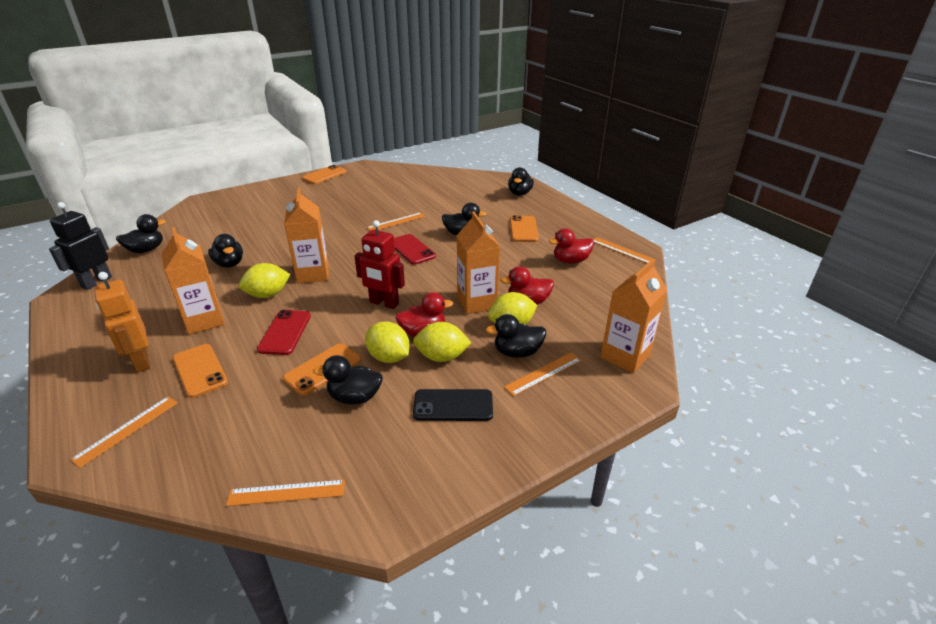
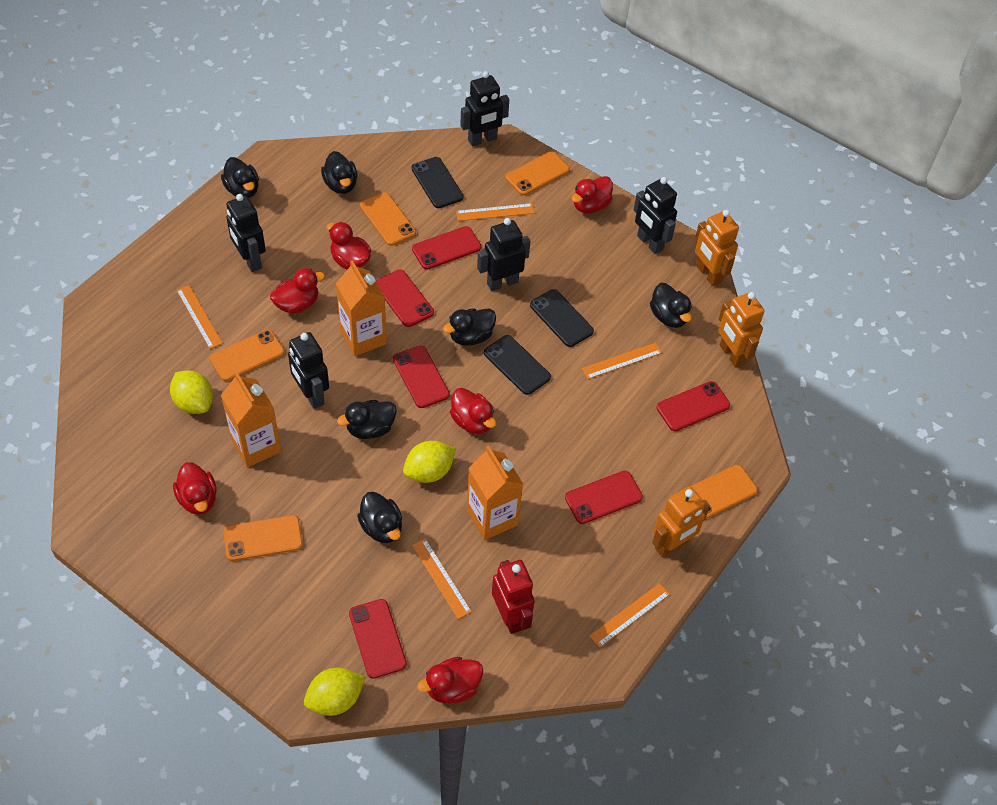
black phone: 1 -> 3
black robot: 1 -> 5
orange carton: 4 -> 3
orange phone: 4 -> 5
orange robot: 1 -> 3
red duck: 3 -> 6
red phone: 2 -> 6
yellow lemon: 4 -> 3

